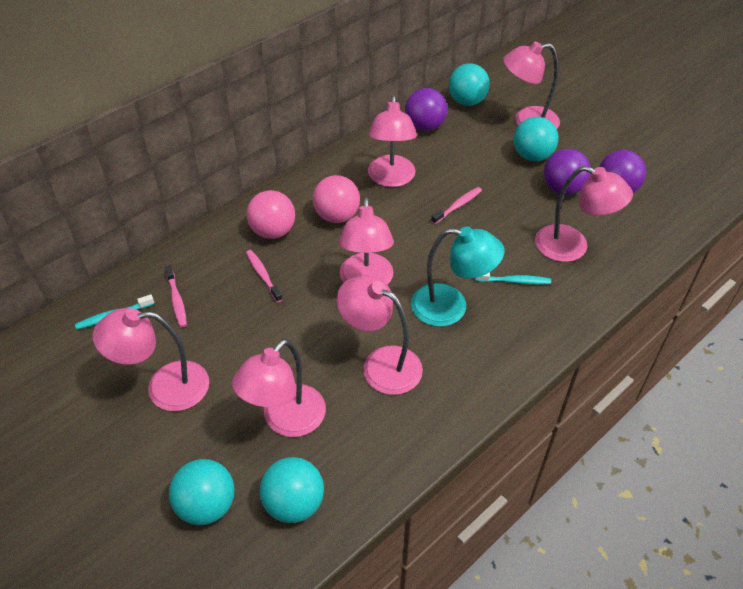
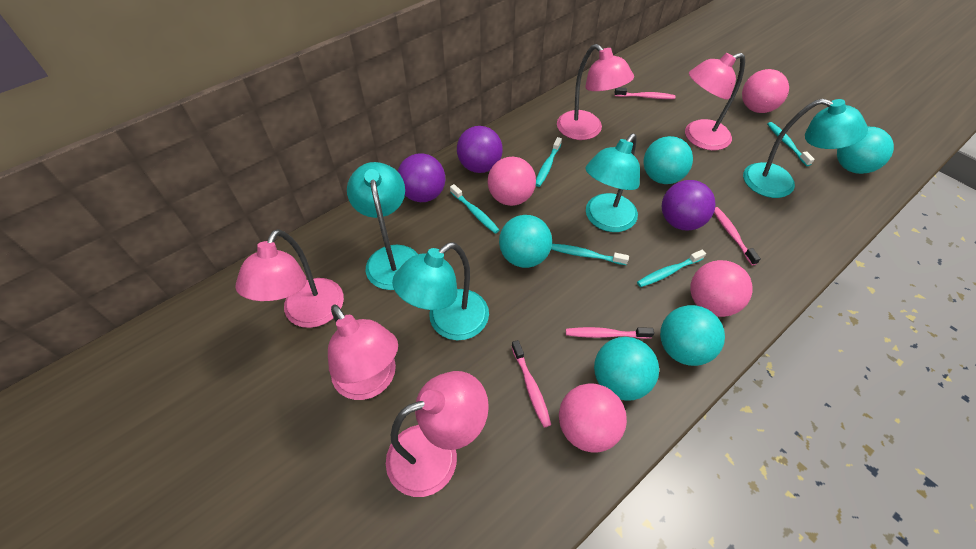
pink ball: 2 -> 4
pink lamp: 7 -> 5
pink toothbrush: 3 -> 4
turquoise ball: 4 -> 5
turquoise lamp: 1 -> 4
turquoise toothbrush: 2 -> 5

